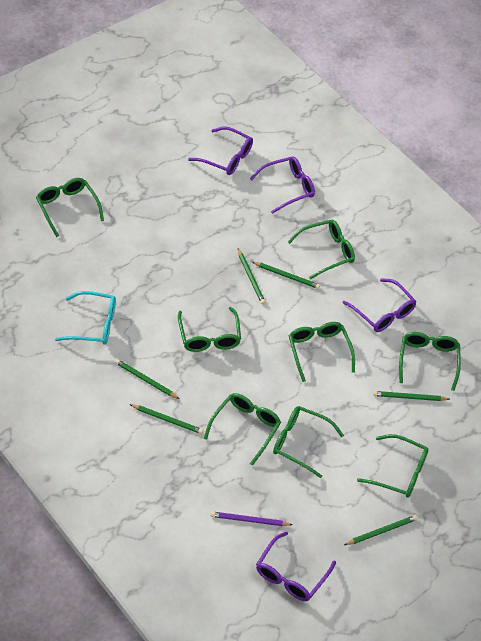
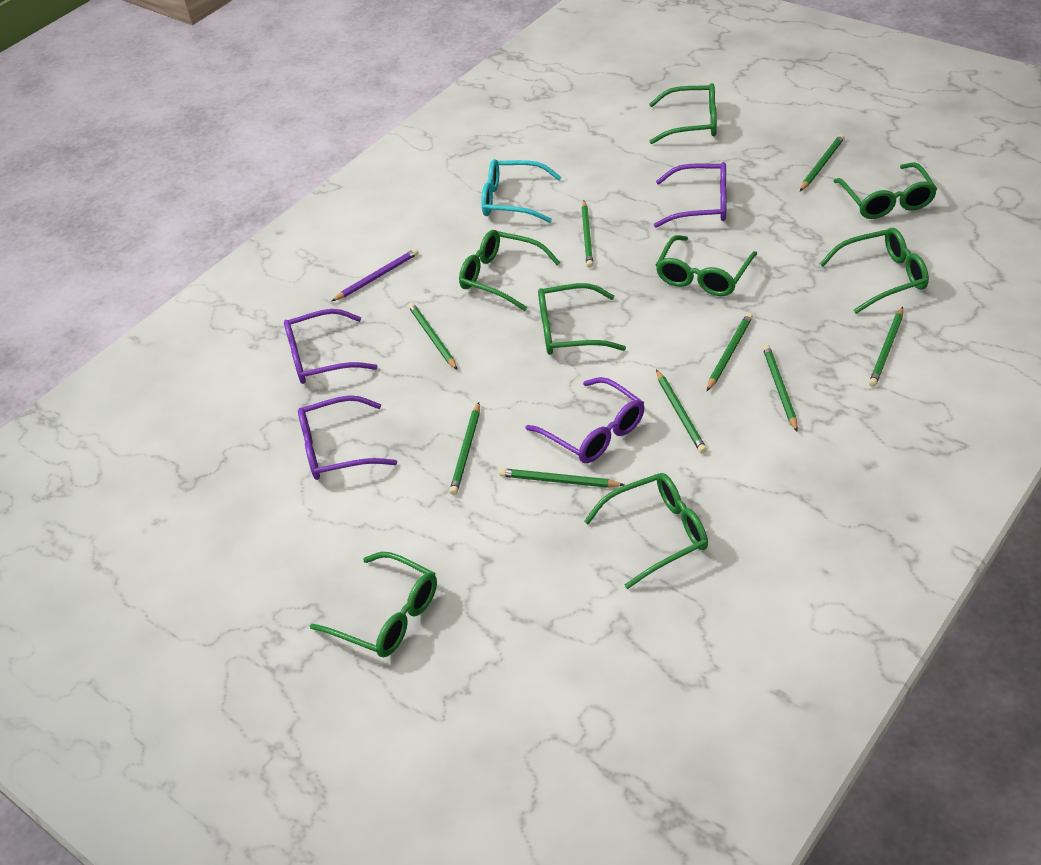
green pencil: 6 -> 9

